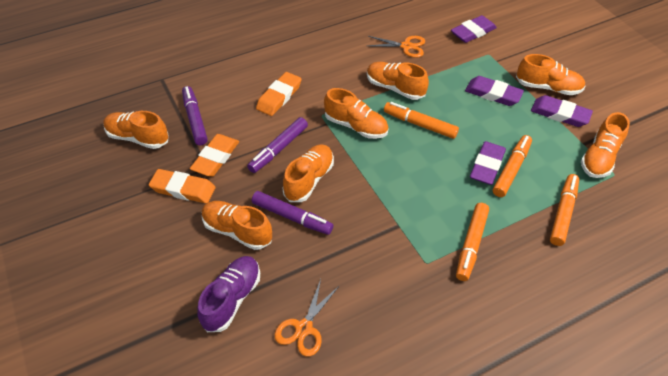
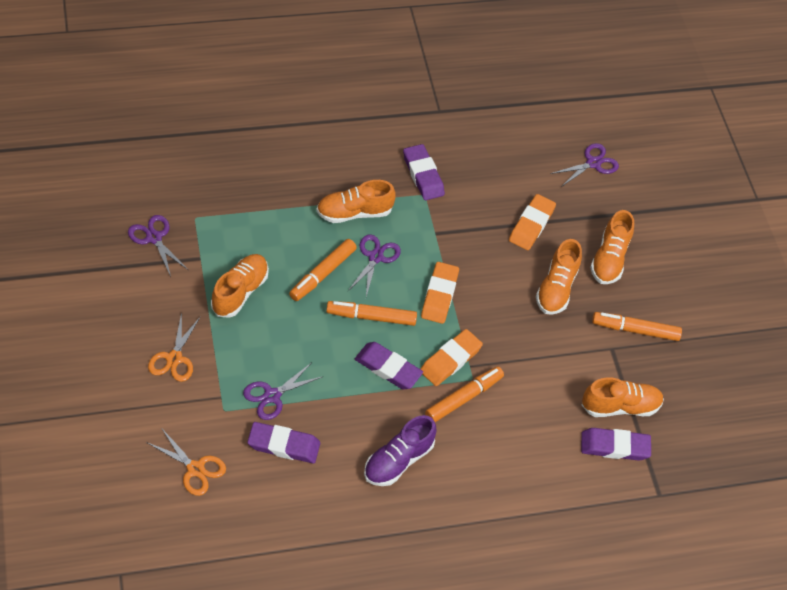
orange shoe: 7 -> 5
purple marker: 3 -> 0
purple scissors: 0 -> 4

